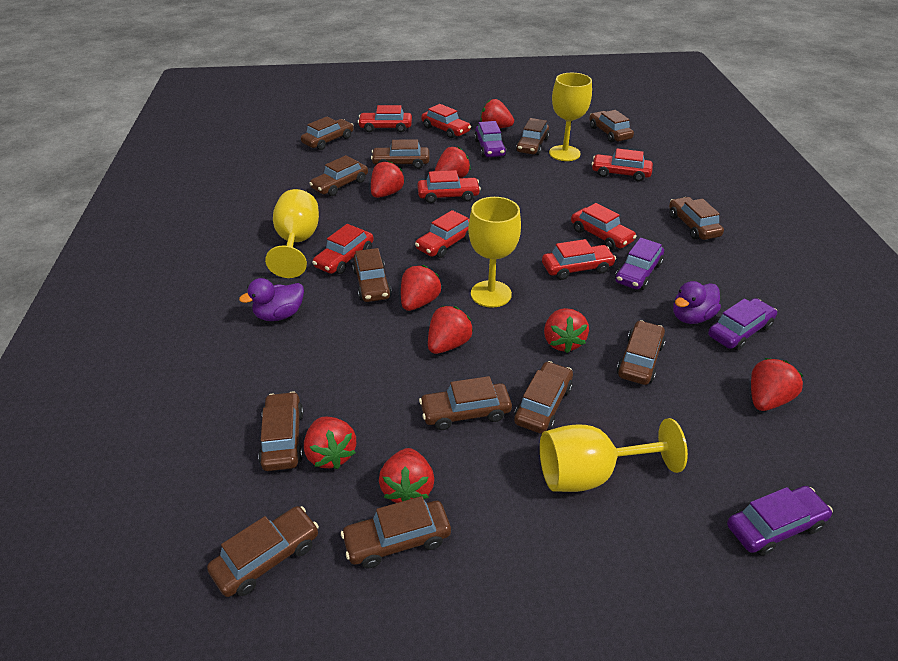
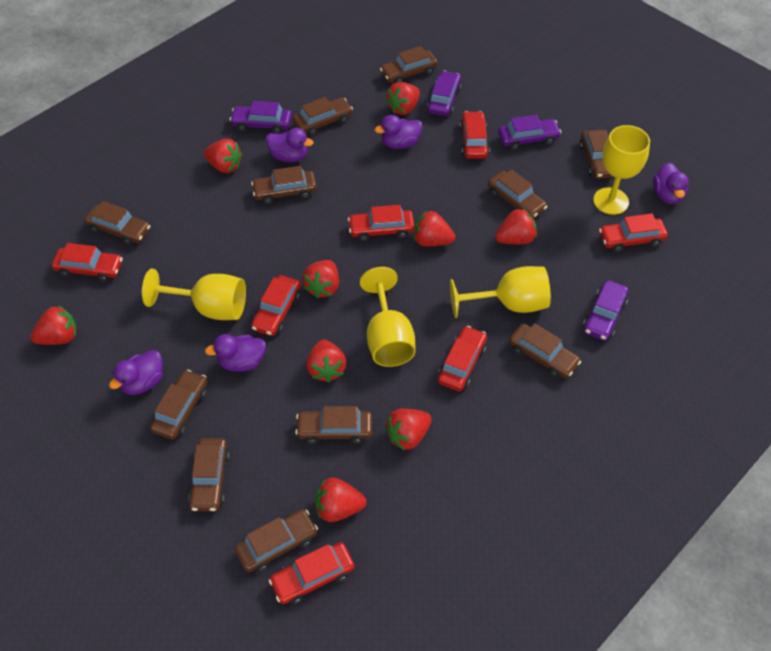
brown car: 13 -> 11
purple duck: 2 -> 5
red car: 8 -> 7

